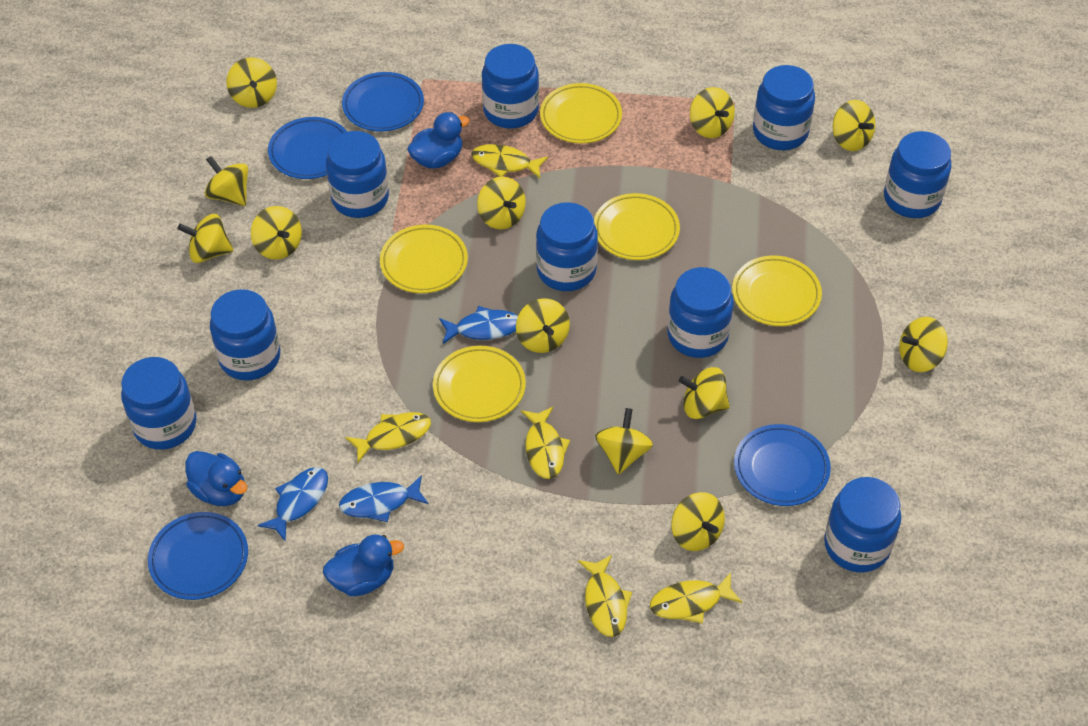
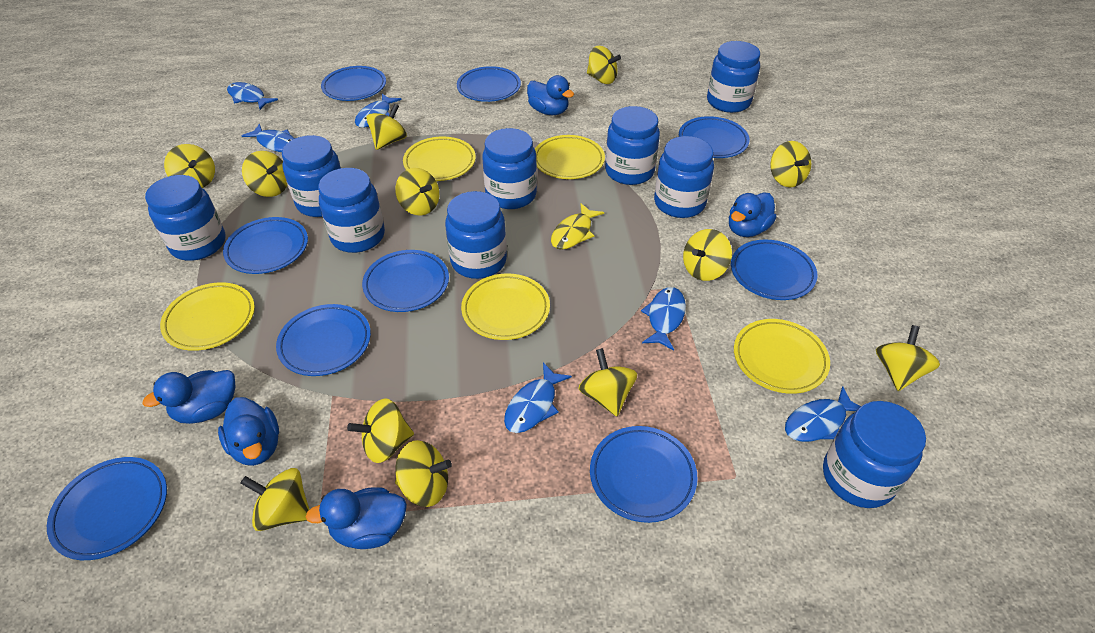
blue duck: 3 -> 5
blue fish: 3 -> 6
blue plate: 4 -> 9
yellow fish: 5 -> 1

